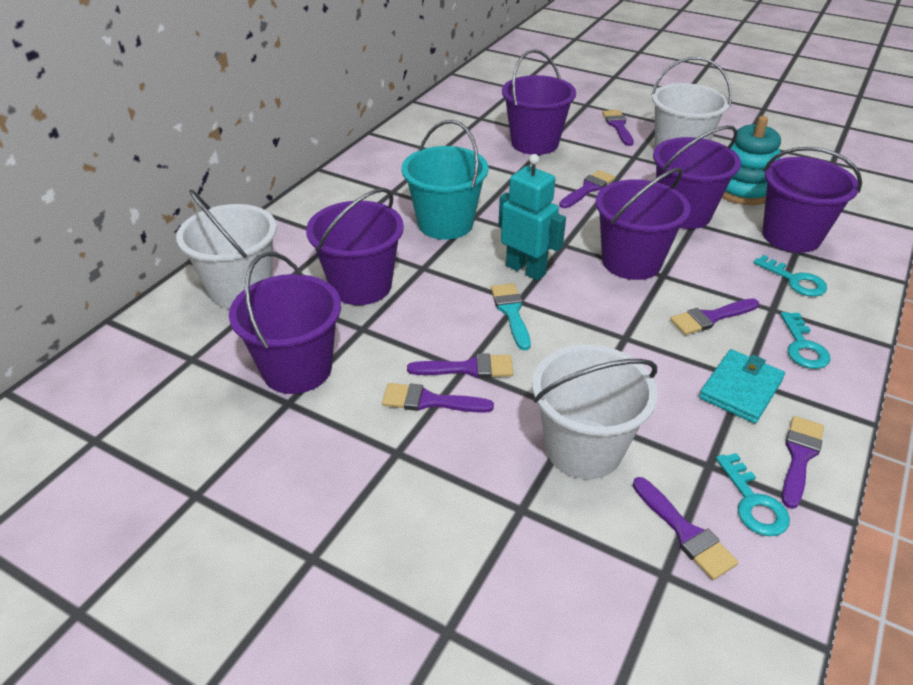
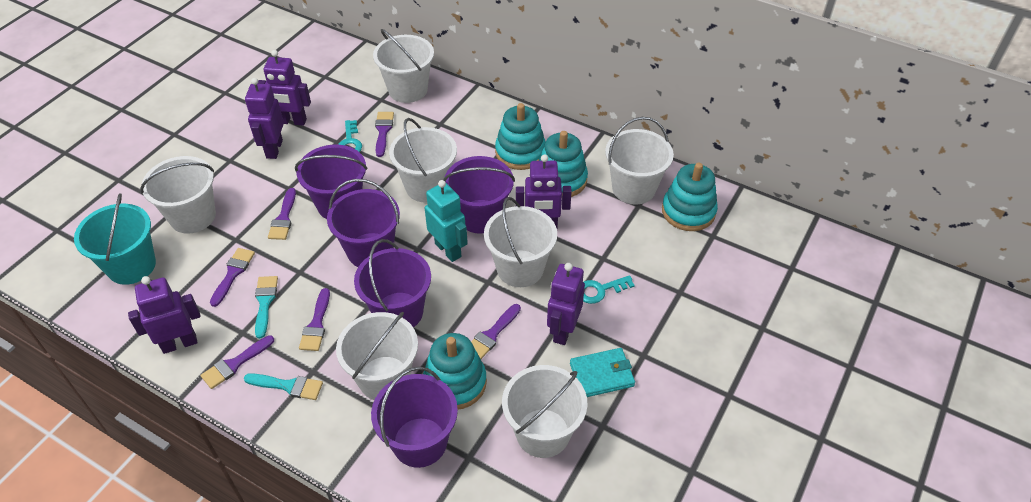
purple brush: 7 -> 6
purple bucket: 6 -> 5
purple robot: 0 -> 5
turquoise brush: 1 -> 2
turquoise key: 3 -> 2
turquoise stacking toy: 1 -> 4
white bucket: 3 -> 7

